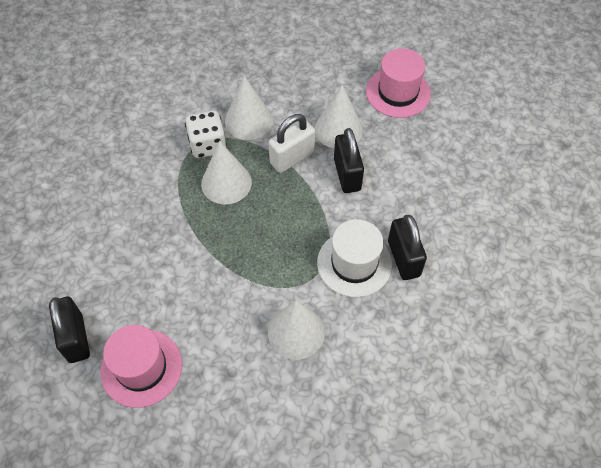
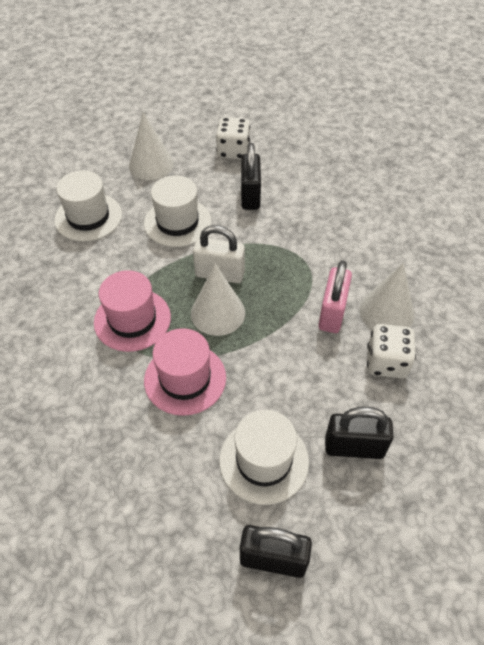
pink padlock: 0 -> 1
white cone: 4 -> 3
white dice: 1 -> 2
white hat: 1 -> 3

